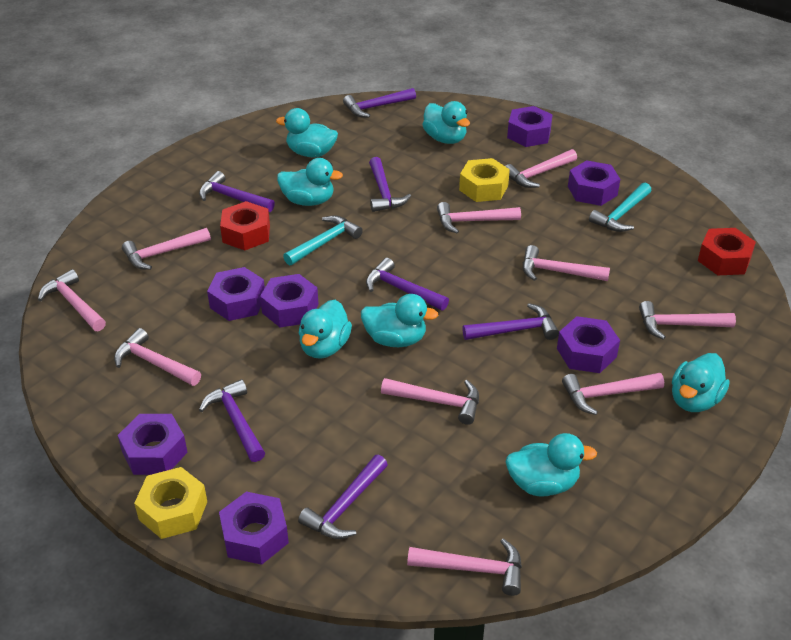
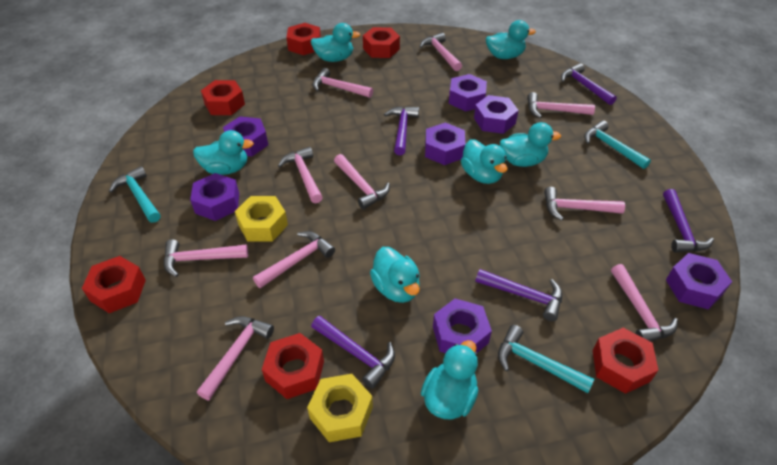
purple hammer: 7 -> 5
red nut: 2 -> 6
turquoise hammer: 2 -> 3

